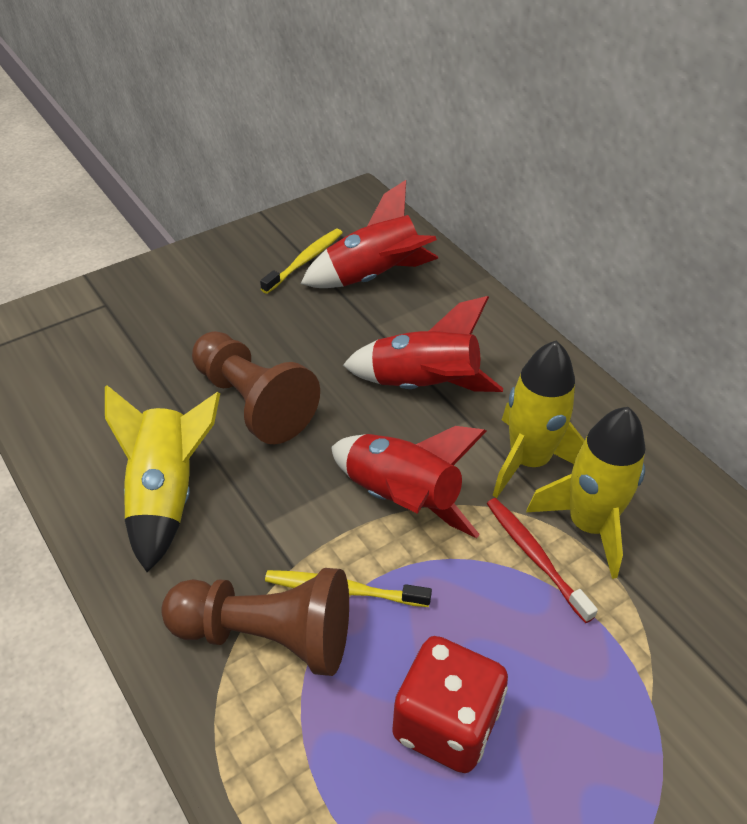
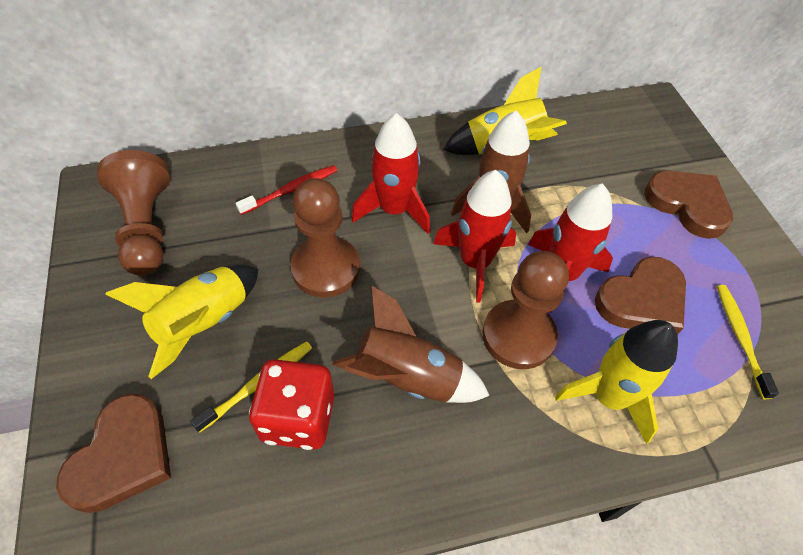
brown heart: 0 -> 3
brown pawn: 2 -> 3
brown rocket: 0 -> 2

